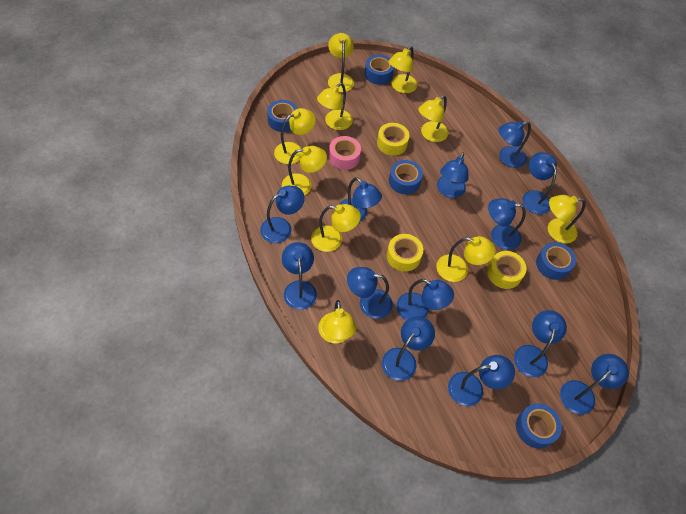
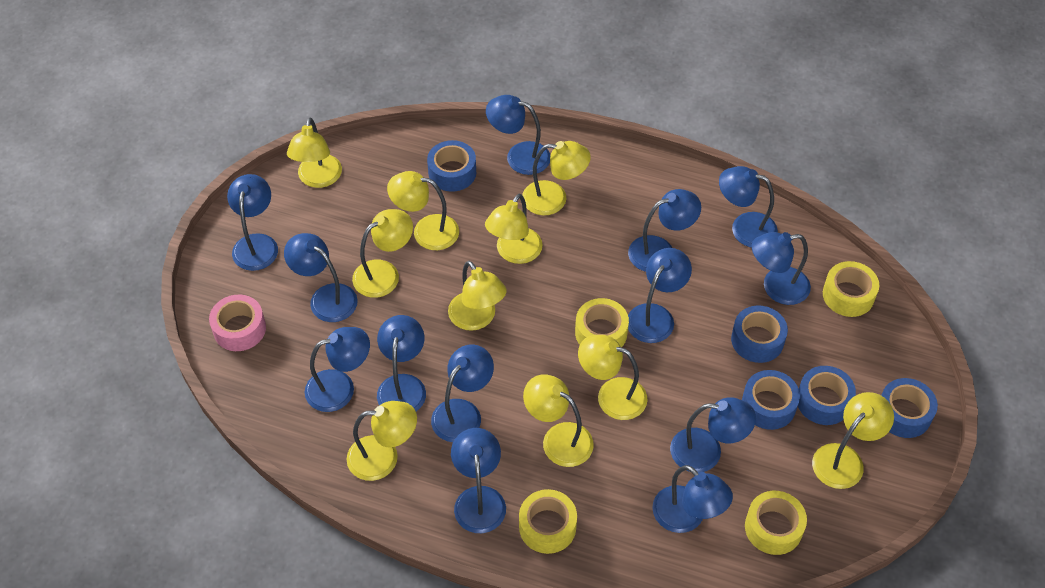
yellow tape: 3 -> 4

